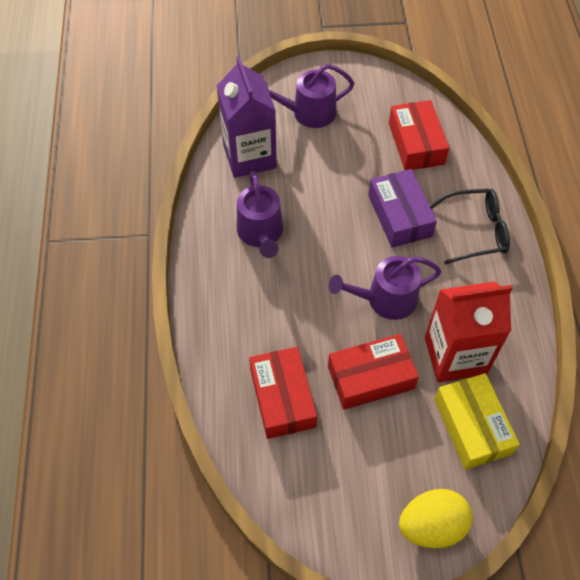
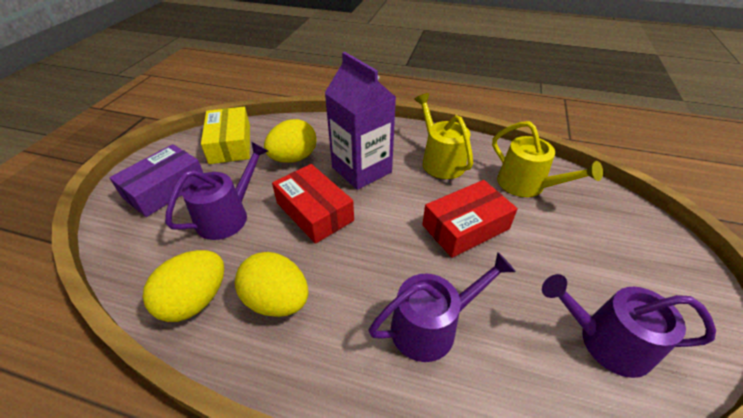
black glasses: 1 -> 0
red box: 3 -> 2
red carton: 1 -> 0
yellow egg: 1 -> 3
yellow watering can: 0 -> 2

